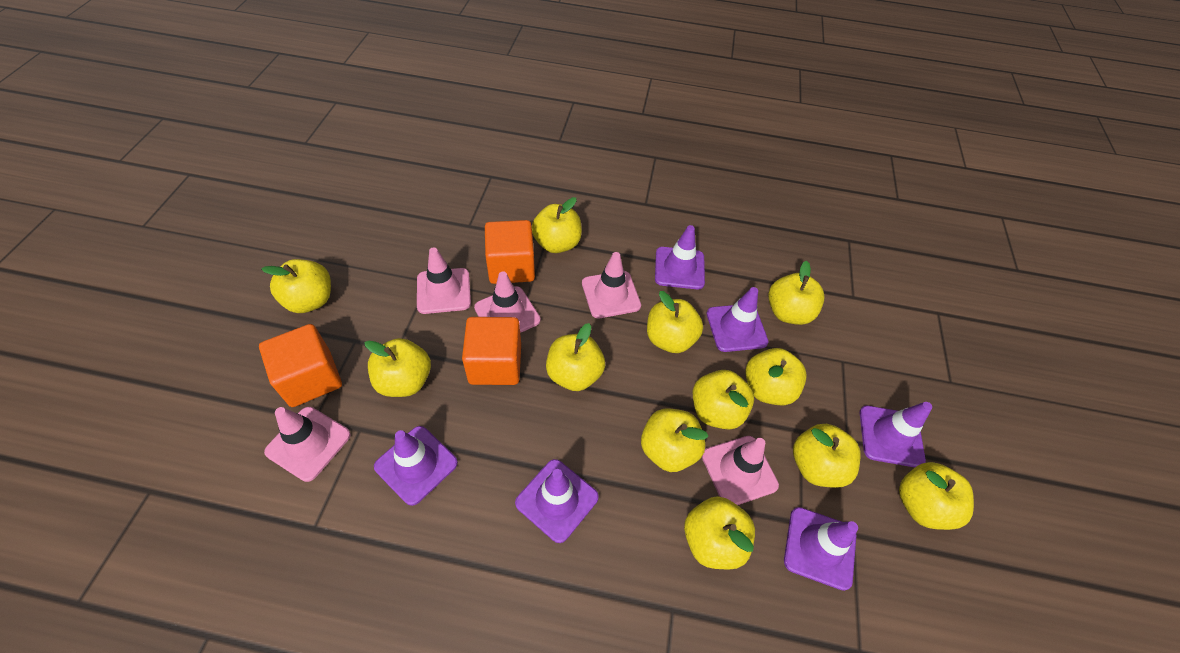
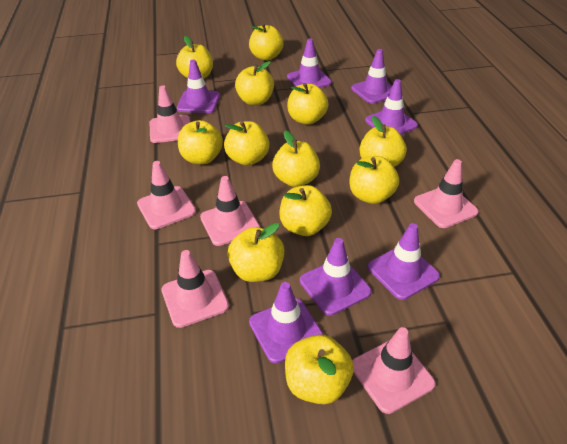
orange cube: 3 -> 0
pink traffic cone: 5 -> 6
purple traffic cone: 6 -> 7

